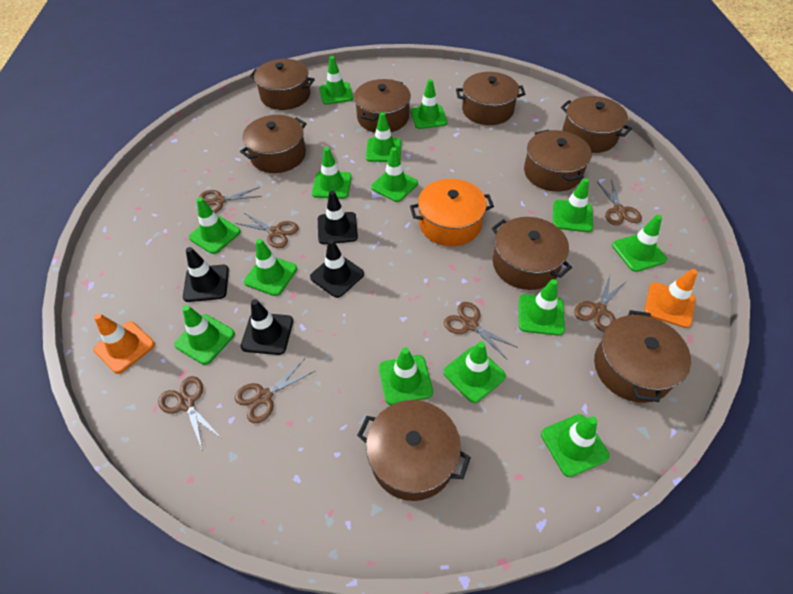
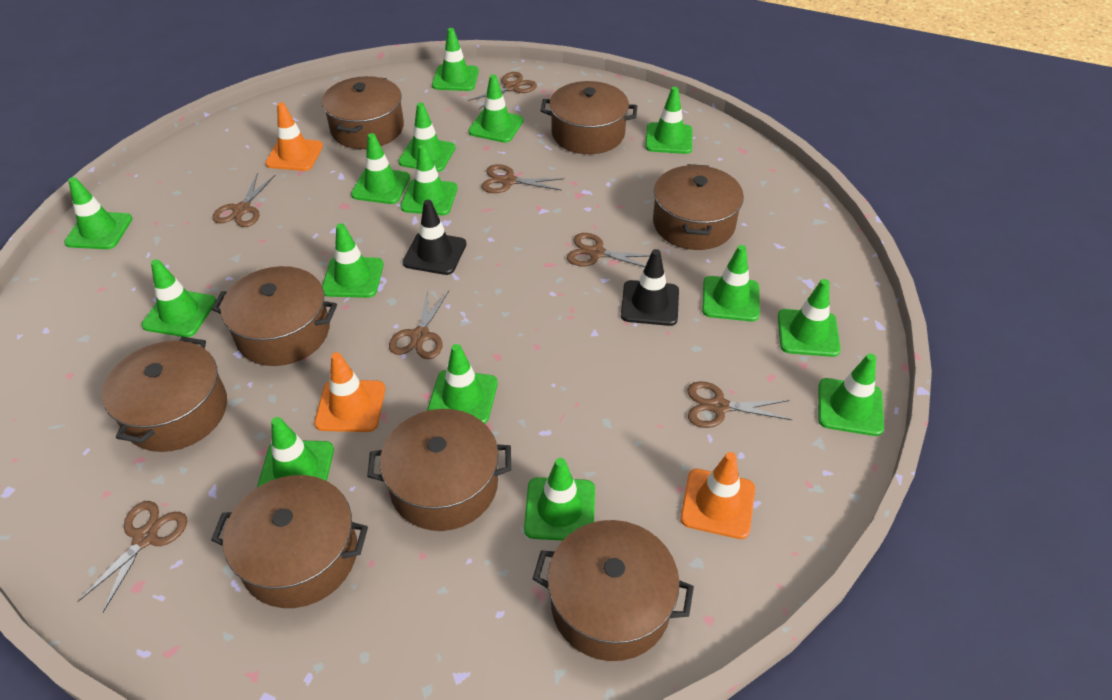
black traffic cone: 4 -> 2
brown pot: 9 -> 8
green traffic cone: 14 -> 15
orange pot: 1 -> 0
orange traffic cone: 2 -> 3

